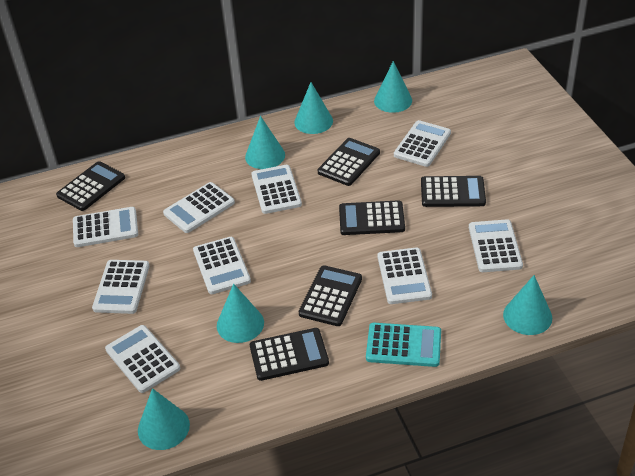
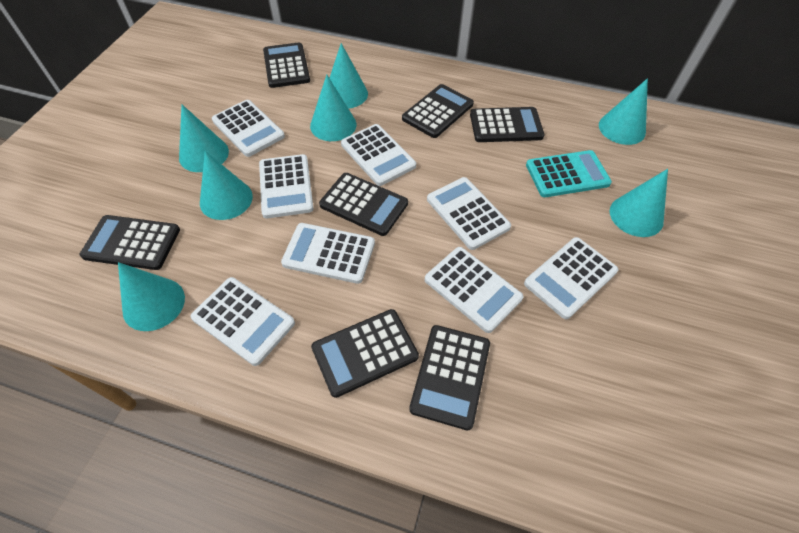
black calculator: 6 -> 7
turquoise cone: 6 -> 7
white calculator: 9 -> 8

